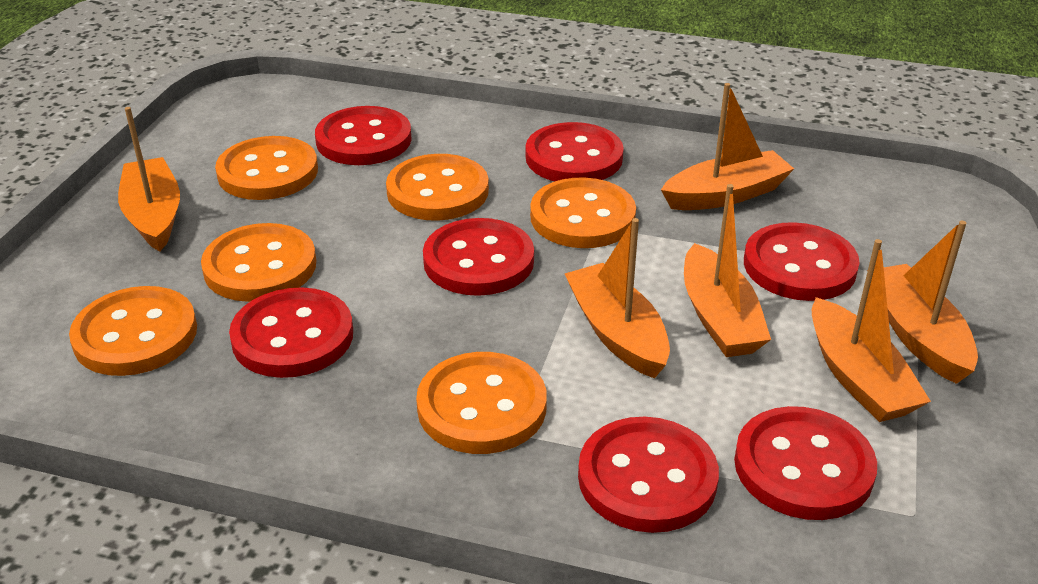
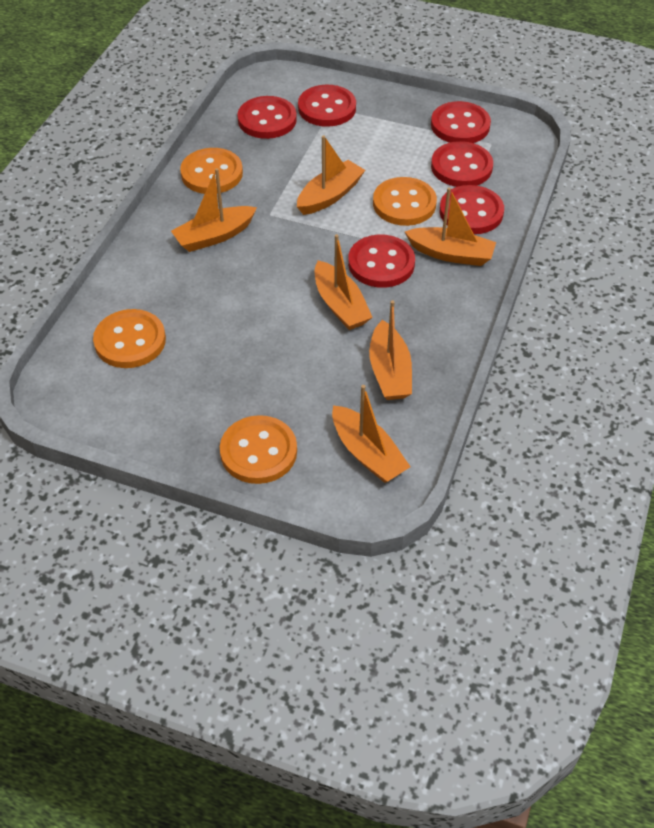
orange button: 6 -> 4
red button: 7 -> 6

